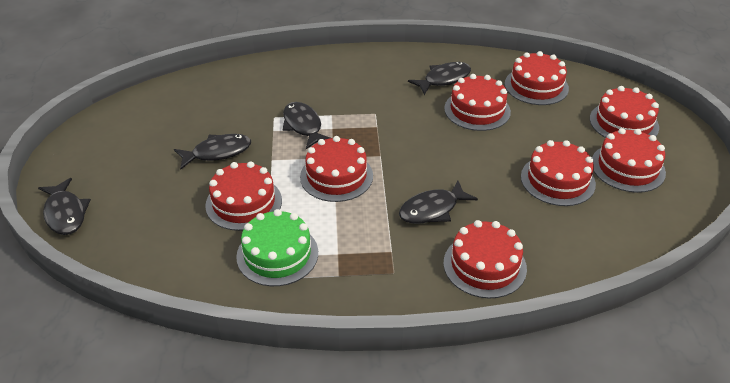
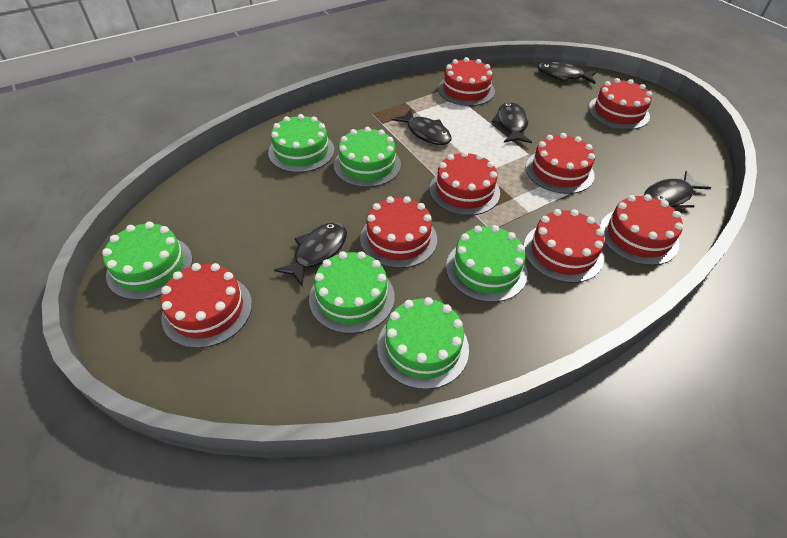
green cake: 1 -> 6

